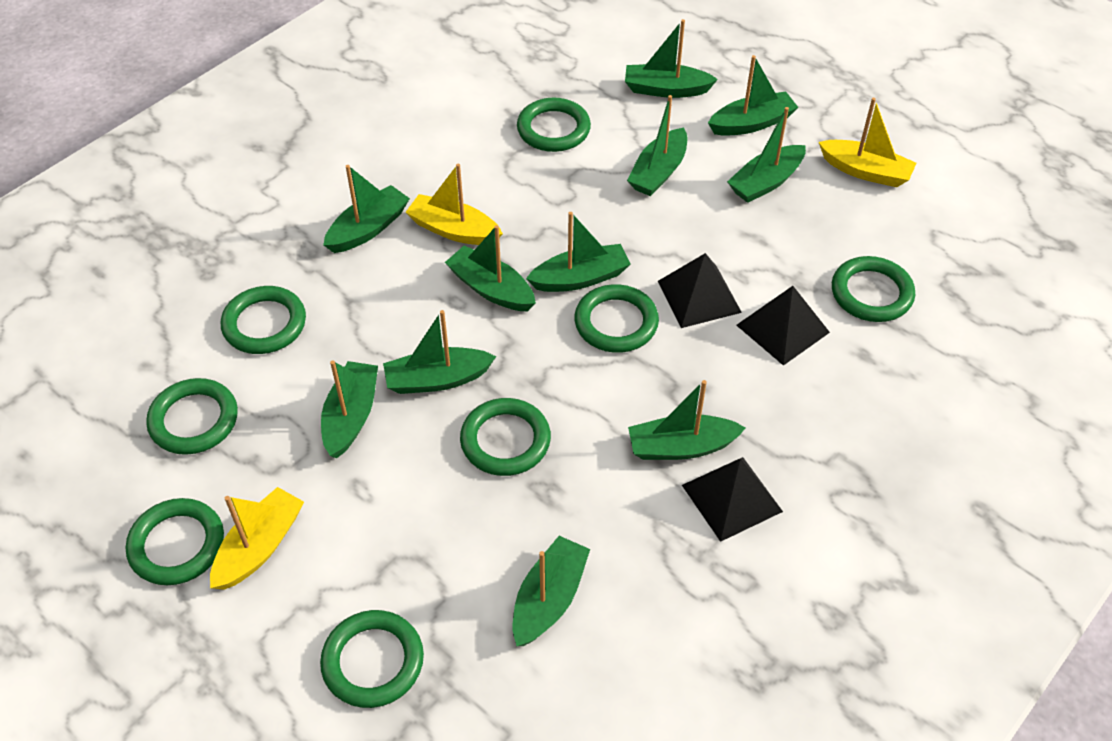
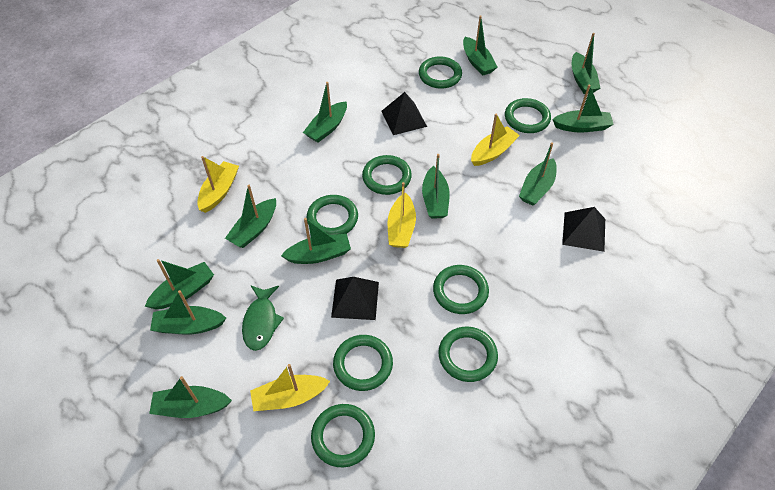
green fish: 0 -> 1
yellow boat: 3 -> 4

